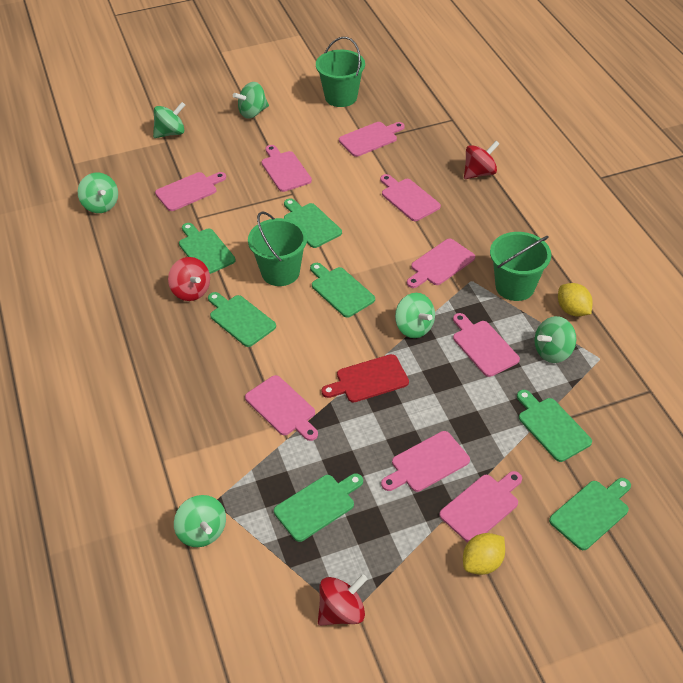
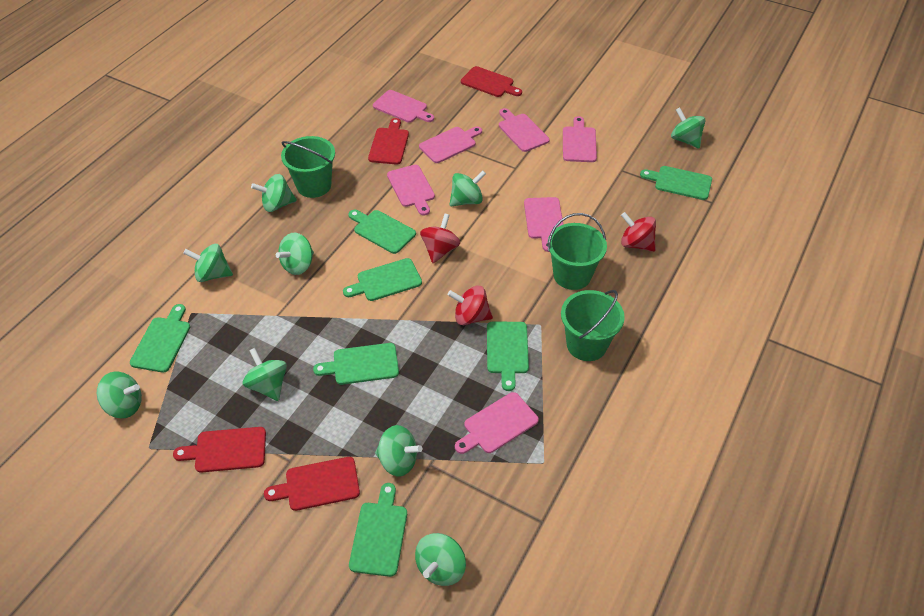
green spinning top: 6 -> 9
pink cutting board: 9 -> 7
red cutting board: 1 -> 4
yellow lemon: 2 -> 0

